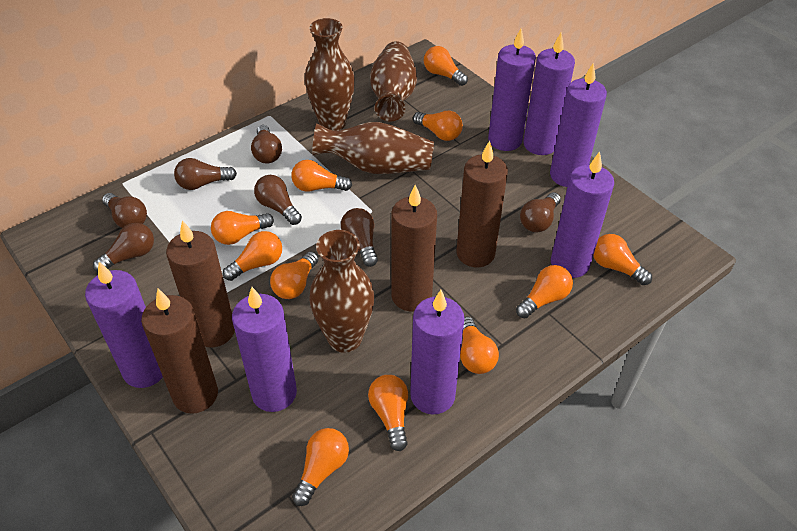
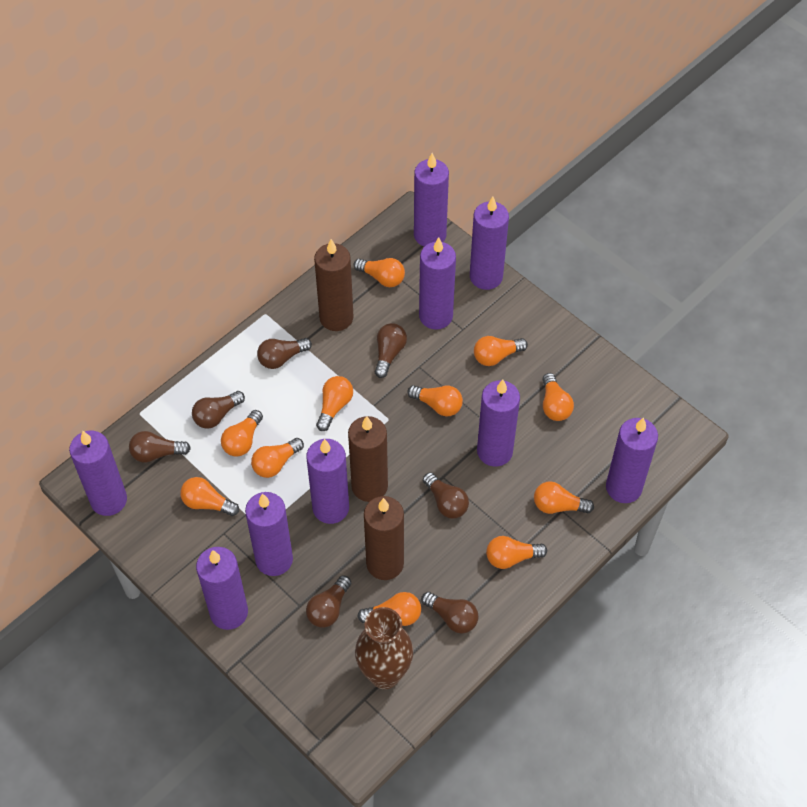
brown candle: 4 -> 3
brown vase: 4 -> 1
purple candle: 7 -> 9

